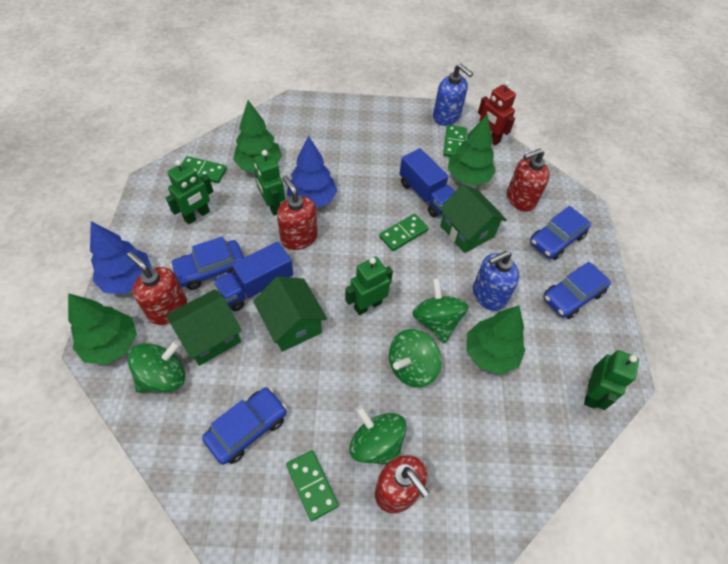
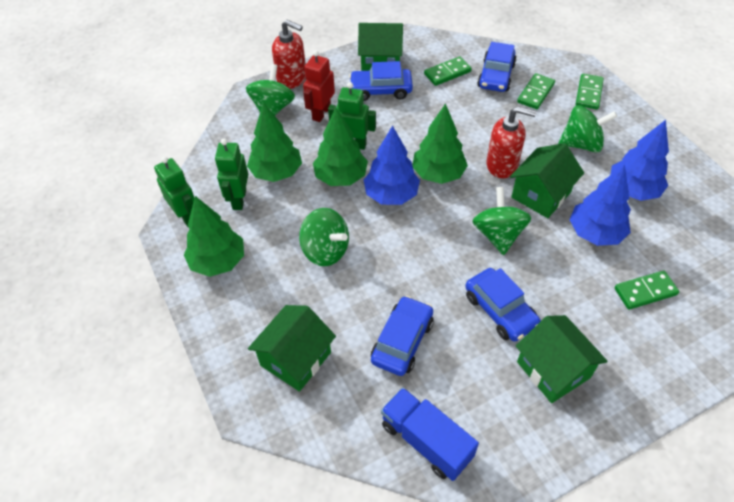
blue soap dispenser: 2 -> 0
blue tree: 2 -> 3
blue truck: 2 -> 1
green house: 3 -> 4
green robot: 4 -> 3
red soap dispenser: 4 -> 2

